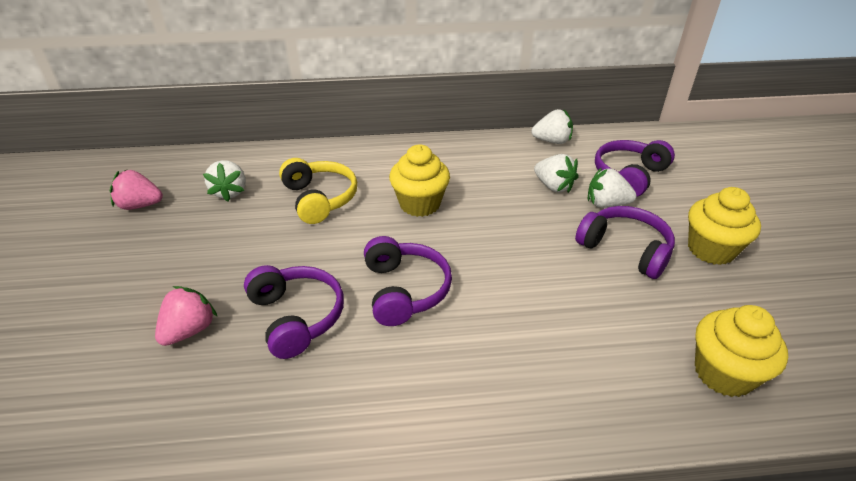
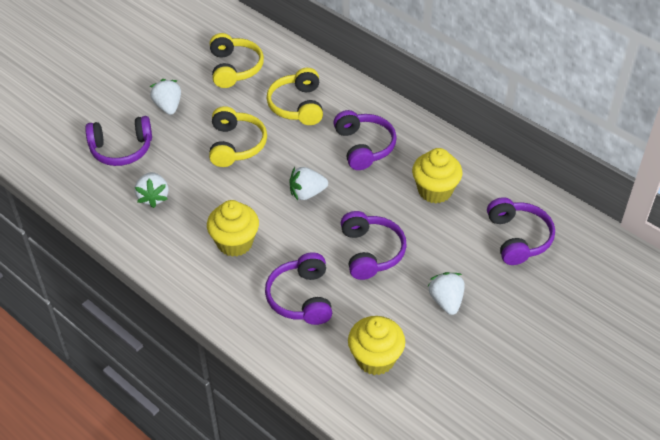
pink strawberry: 2 -> 0
purple headphones: 4 -> 5
yellow headphones: 1 -> 3

